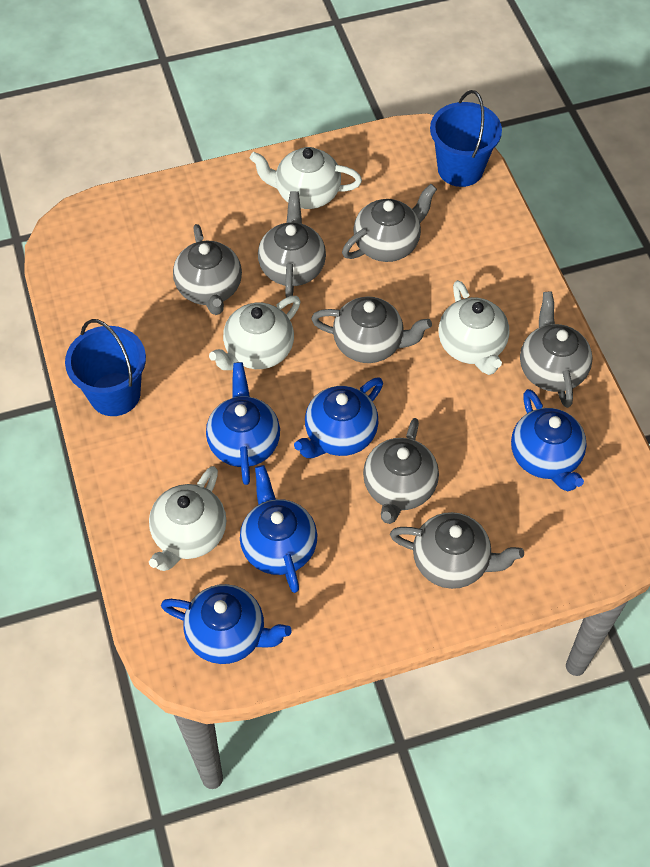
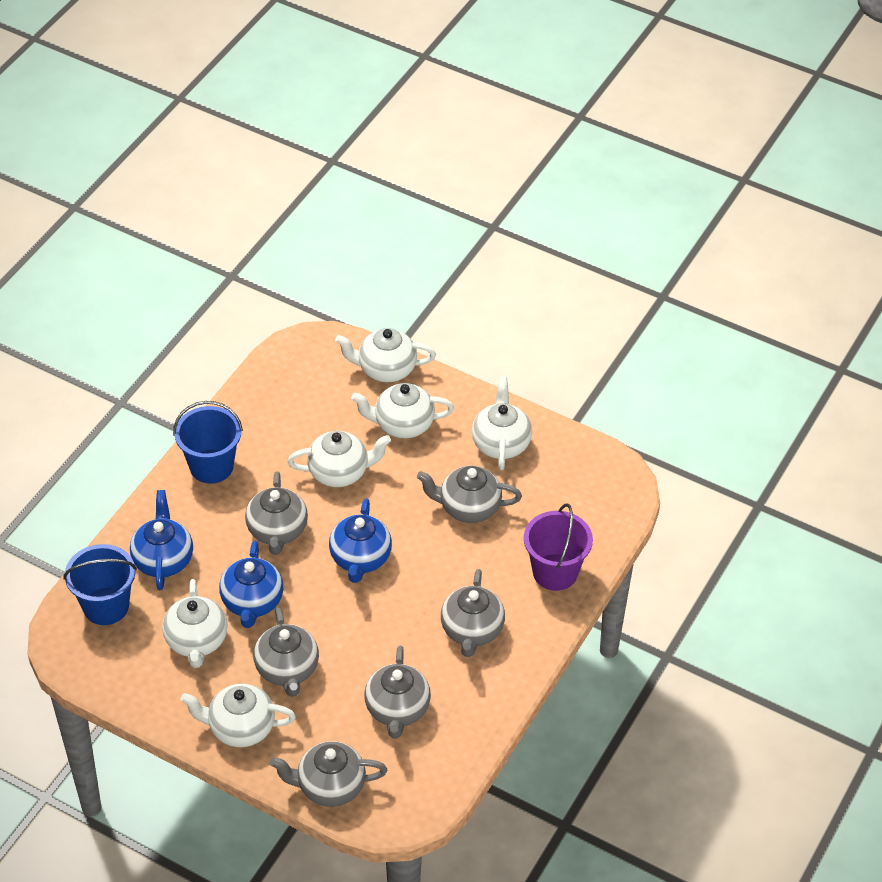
blue teapot: 5 -> 3
grey teapot: 7 -> 6
purple bucket: 0 -> 1
white teapot: 4 -> 6

